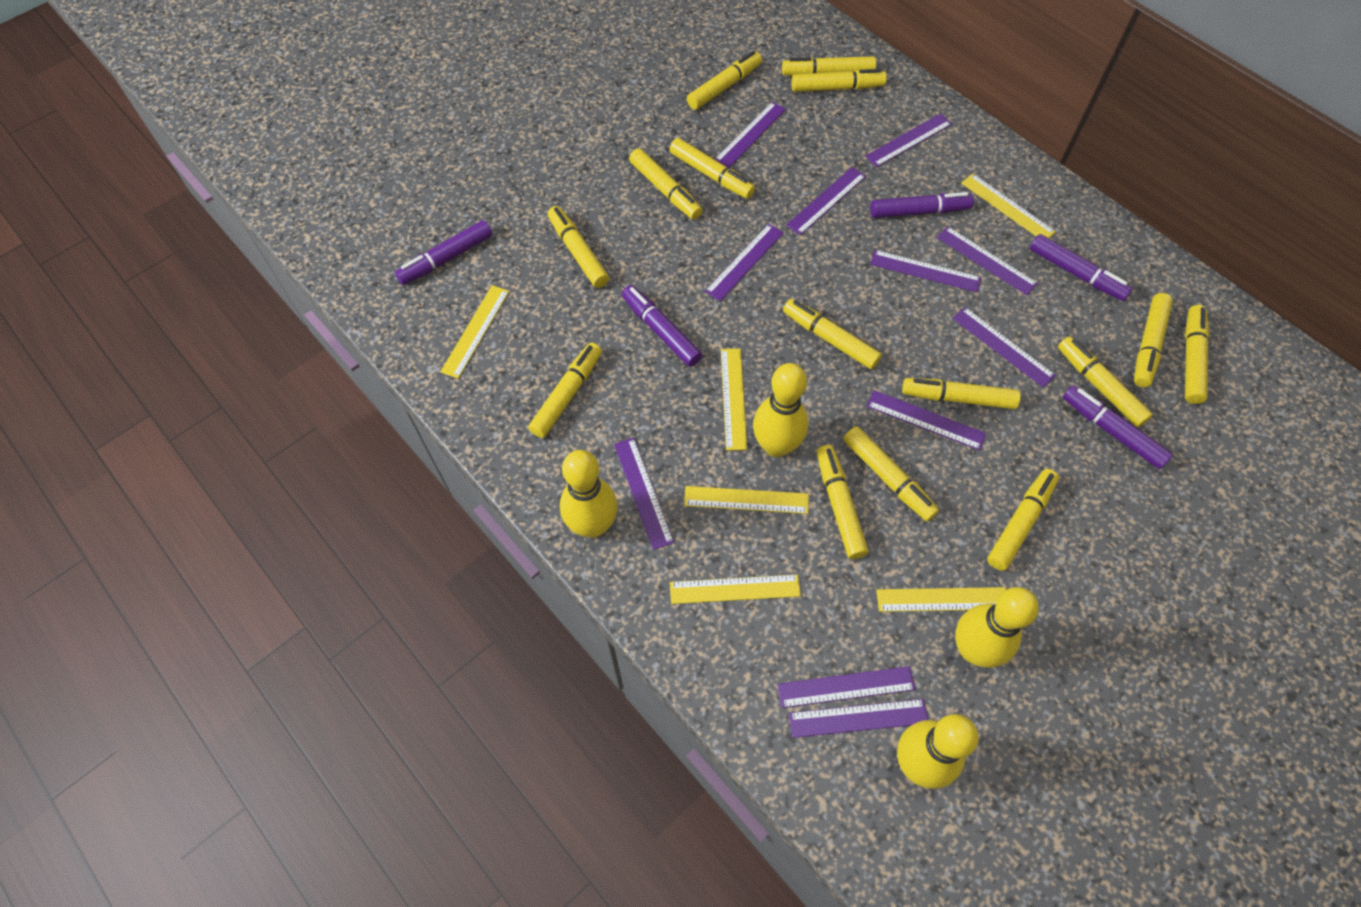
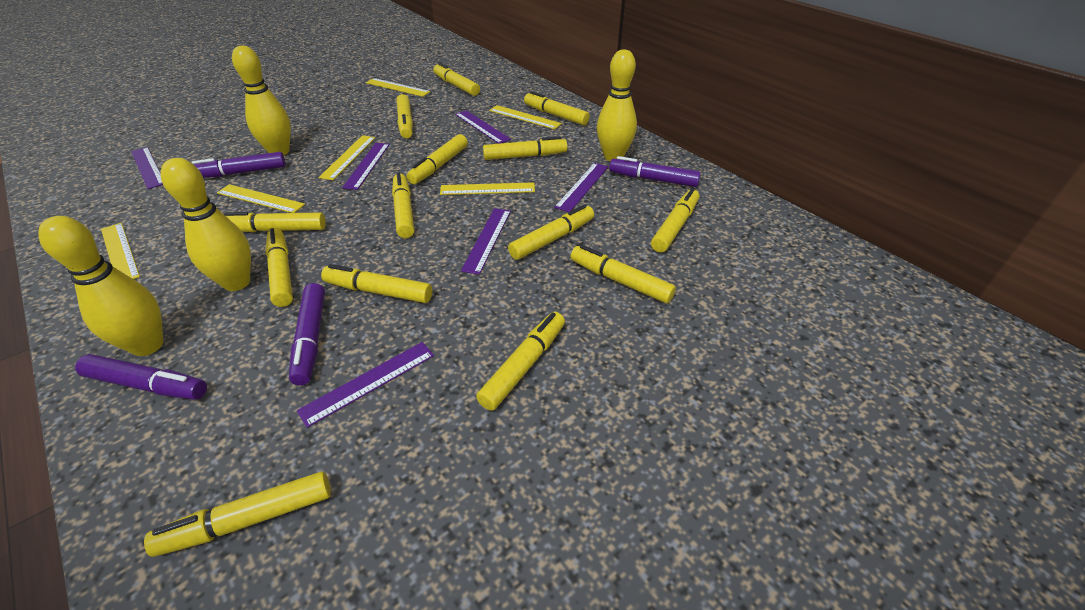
purple marker: 5 -> 4
purple ruler: 11 -> 6
yellow marker: 15 -> 14

